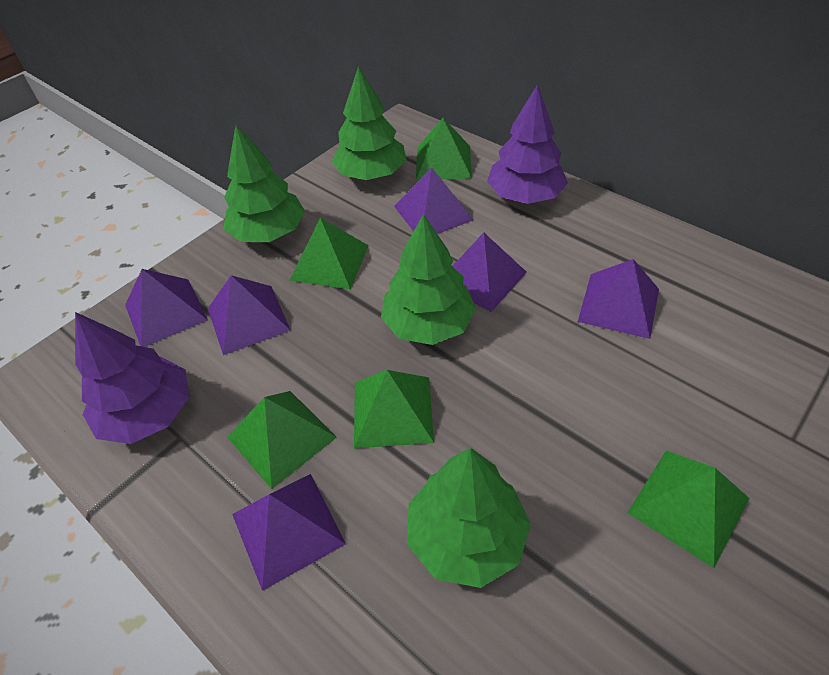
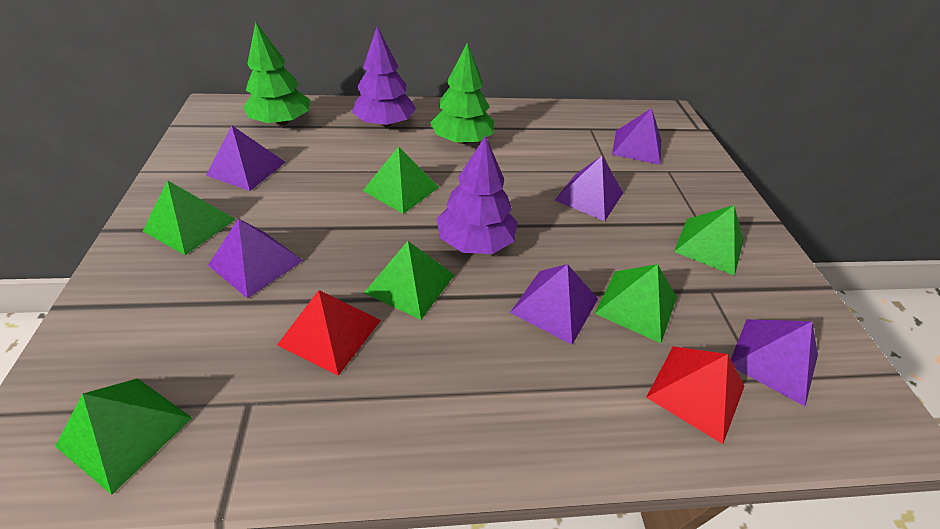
green pyramid: 5 -> 6
green tree: 4 -> 2
red pyramid: 0 -> 2

